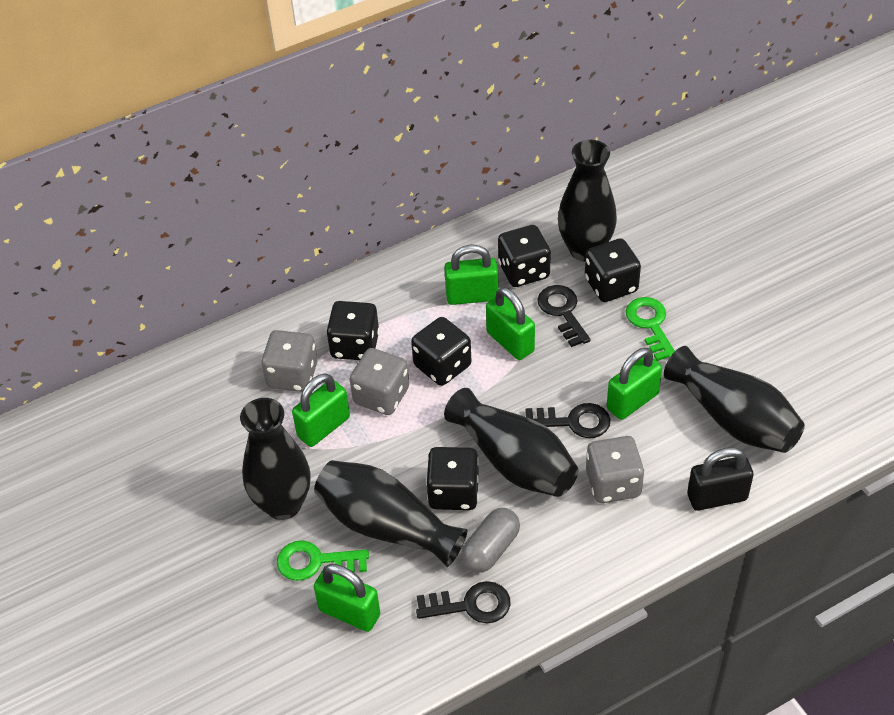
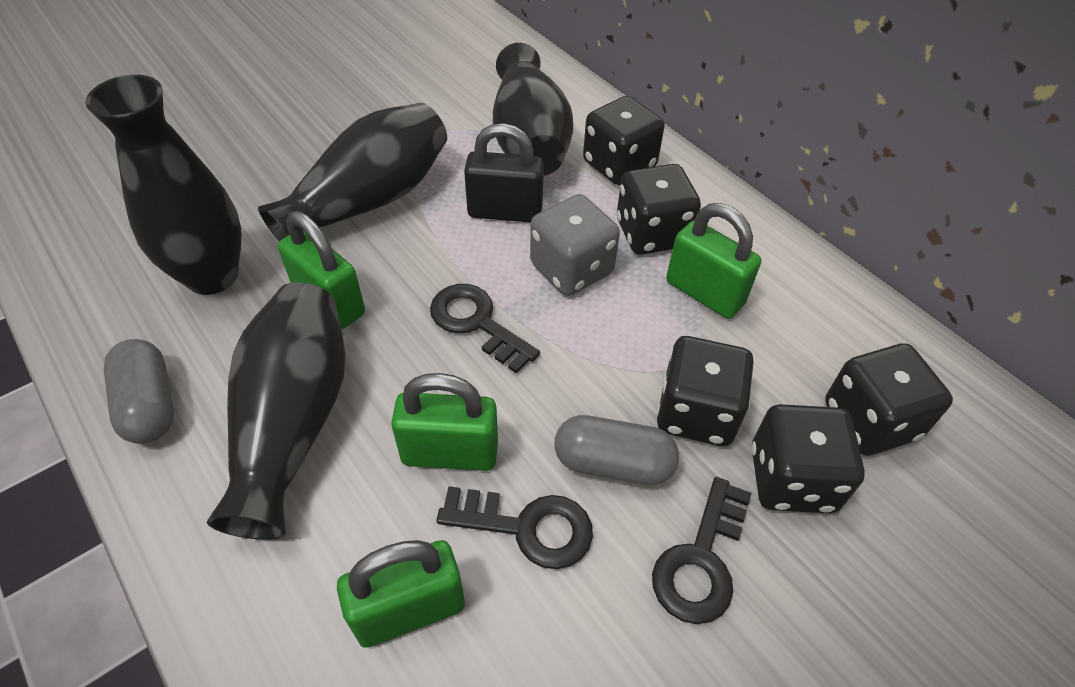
black vase: 5 -> 4
green key: 2 -> 0
green padlock: 5 -> 4
grey capsule: 1 -> 2
grey dice: 3 -> 1

